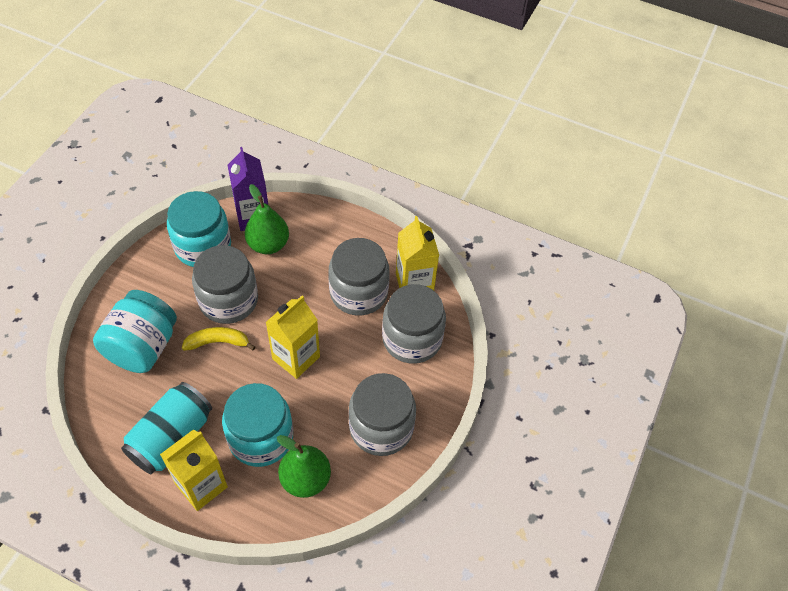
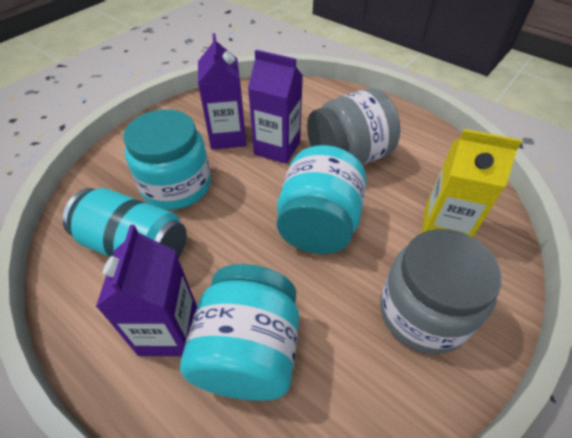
green pear: 2 -> 0
grey jar: 4 -> 2
purple carton: 1 -> 3
yellow banana: 1 -> 0
yellow carton: 3 -> 1

